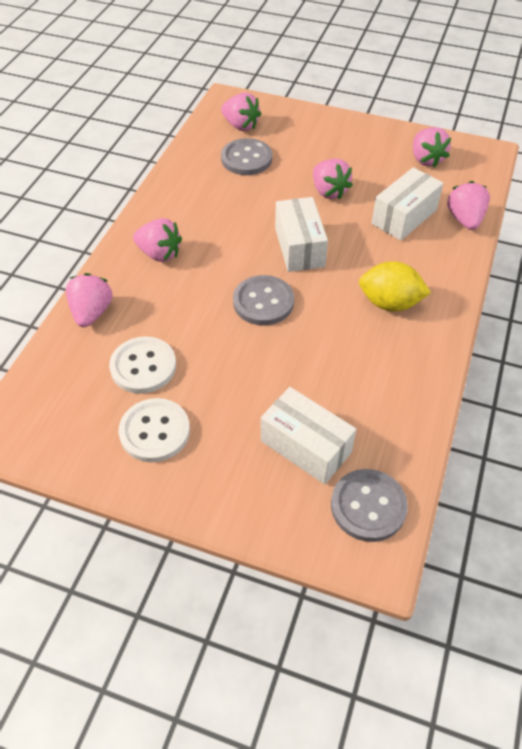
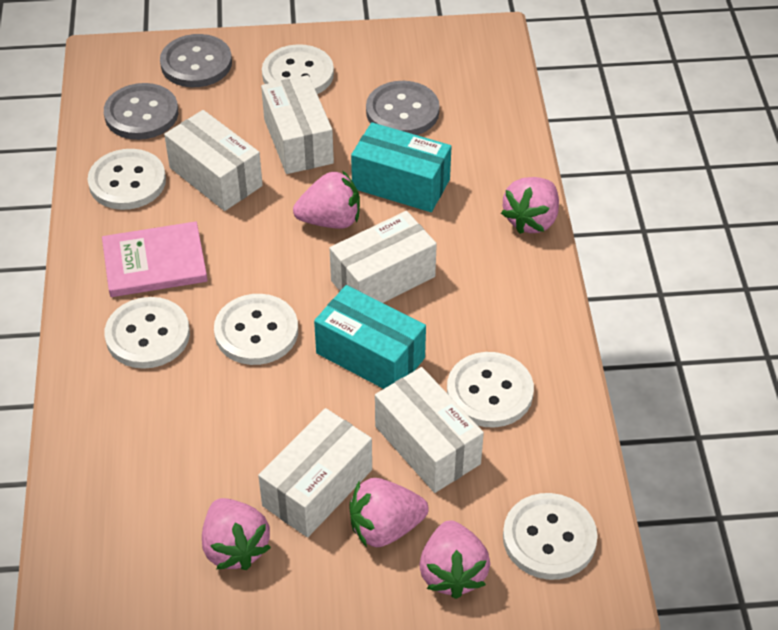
pink book: 0 -> 1
pink strawberry: 6 -> 5
turquoise box: 0 -> 2
white box: 3 -> 5
white button: 2 -> 6
yellow lemon: 1 -> 0

